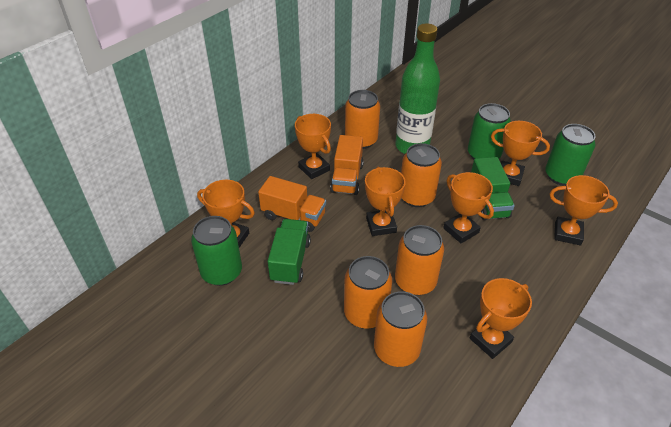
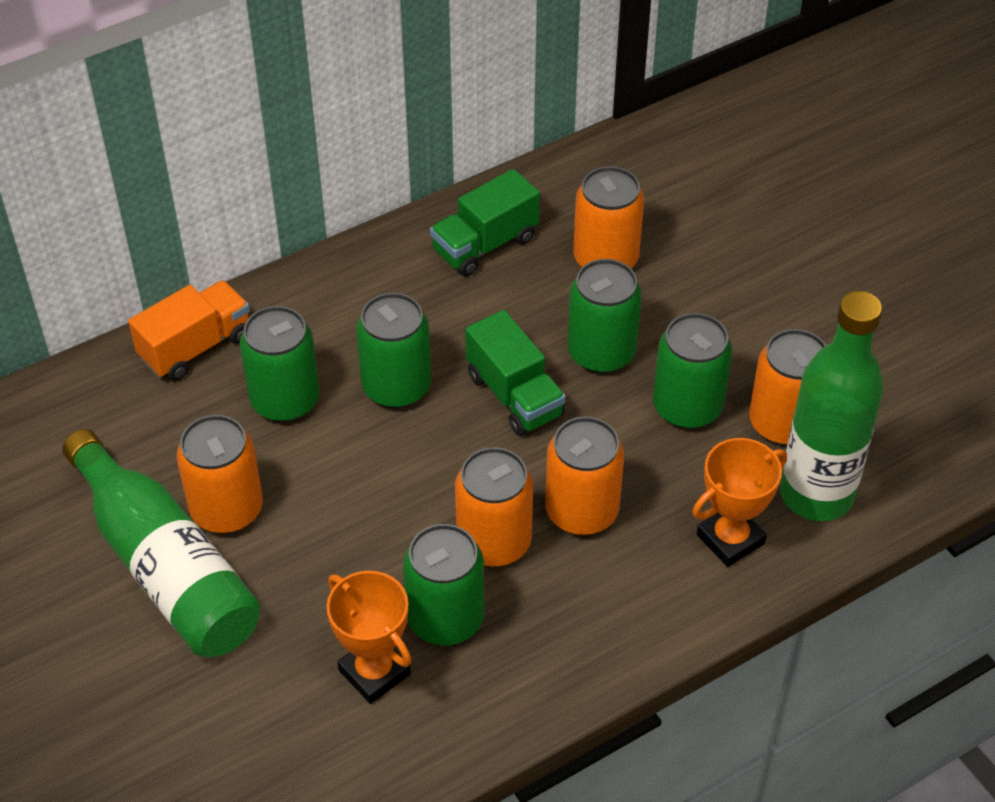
green bottle: 1 -> 2
green can: 3 -> 5
orange trophy: 7 -> 2
orange truck: 2 -> 1

